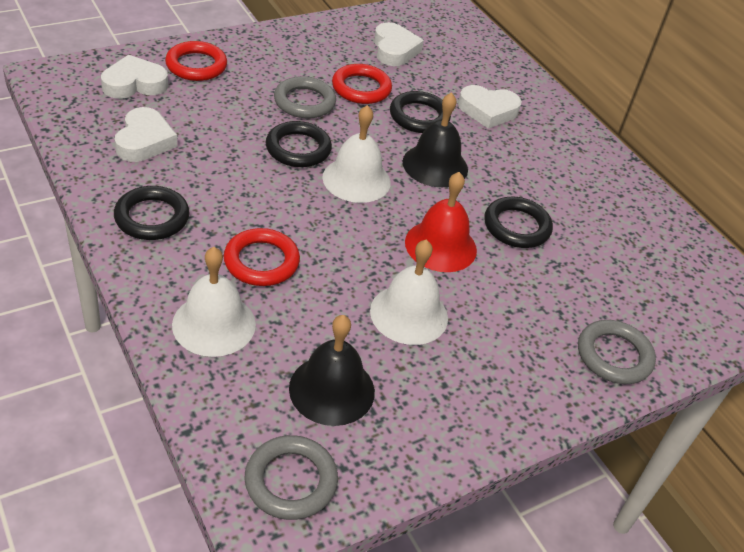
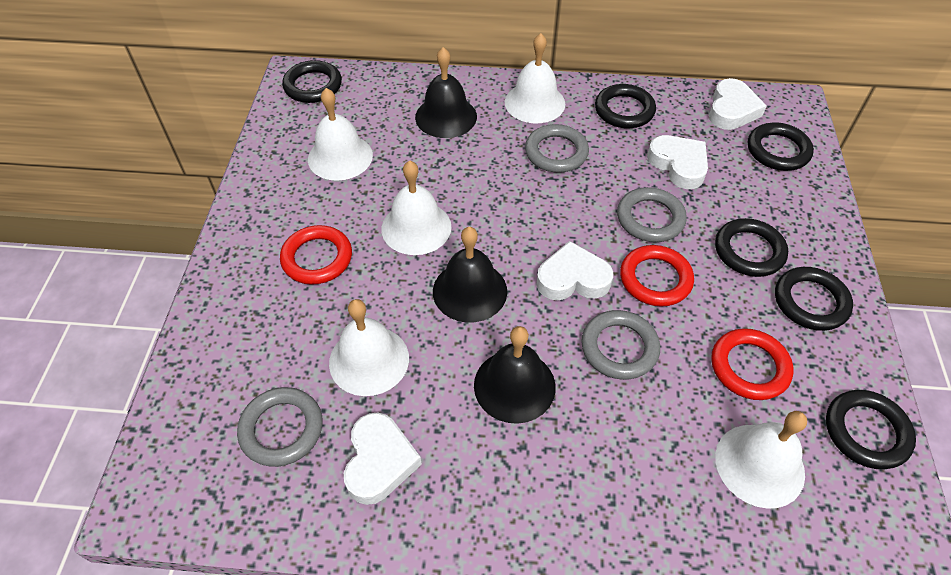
black bell: 2 -> 3
black ring: 4 -> 6
grey ring: 3 -> 4
red bell: 1 -> 0
white bell: 3 -> 5

